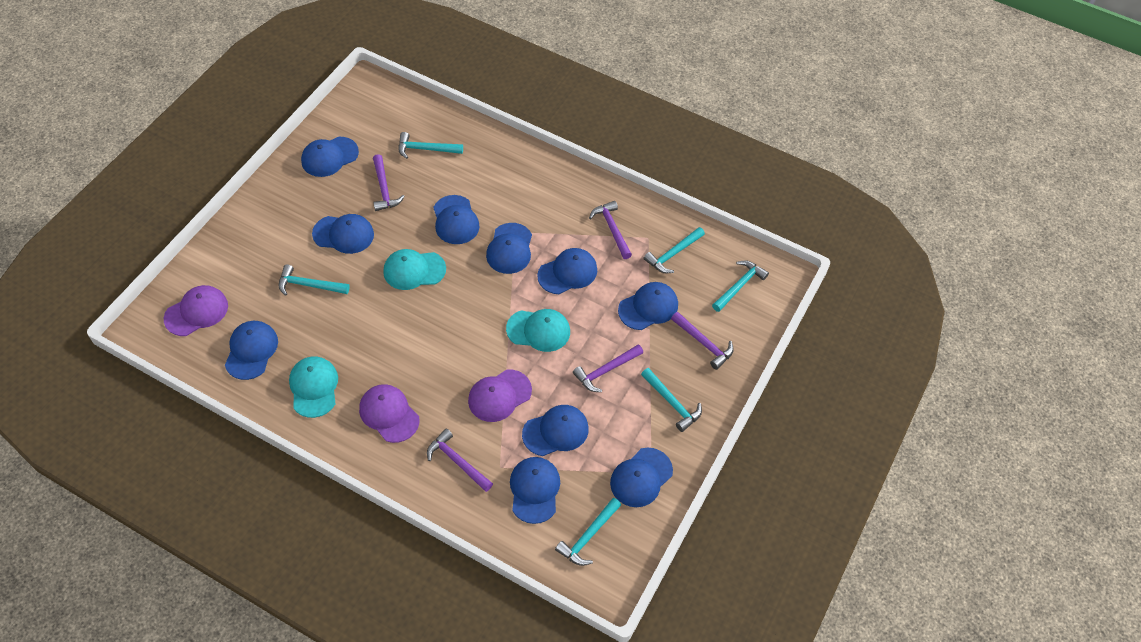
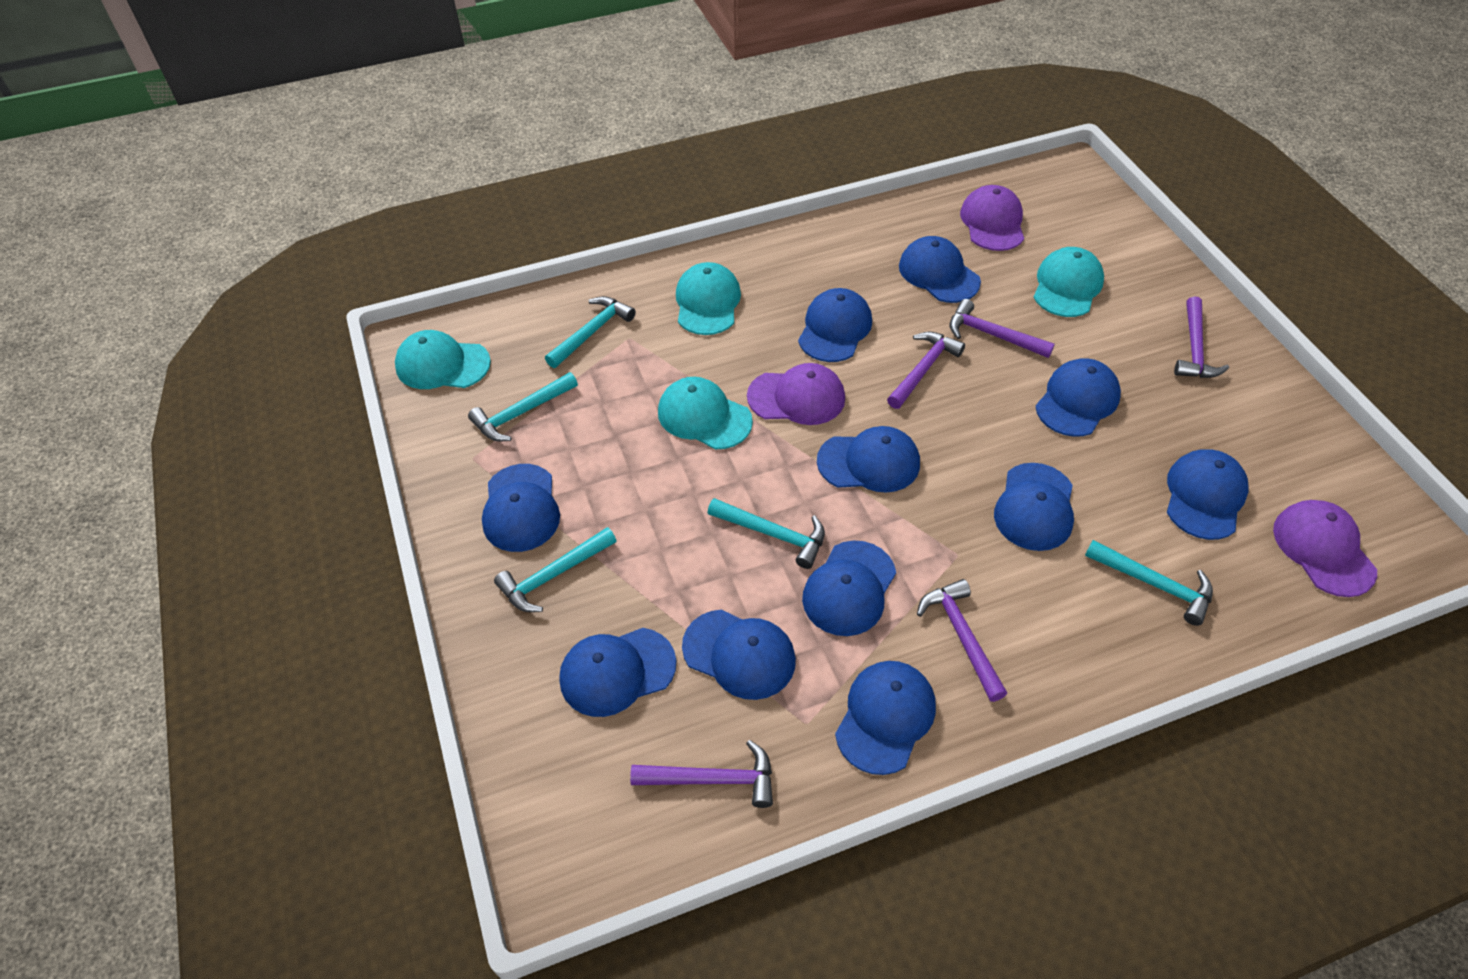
blue cap: 10 -> 11
turquoise cap: 3 -> 4
turquoise hammer: 6 -> 5

